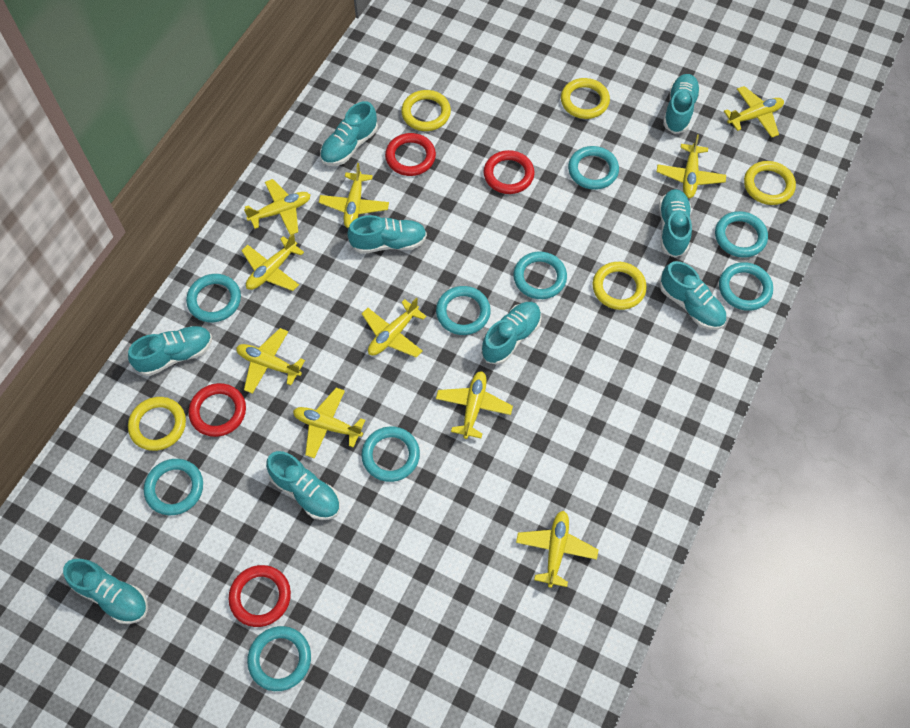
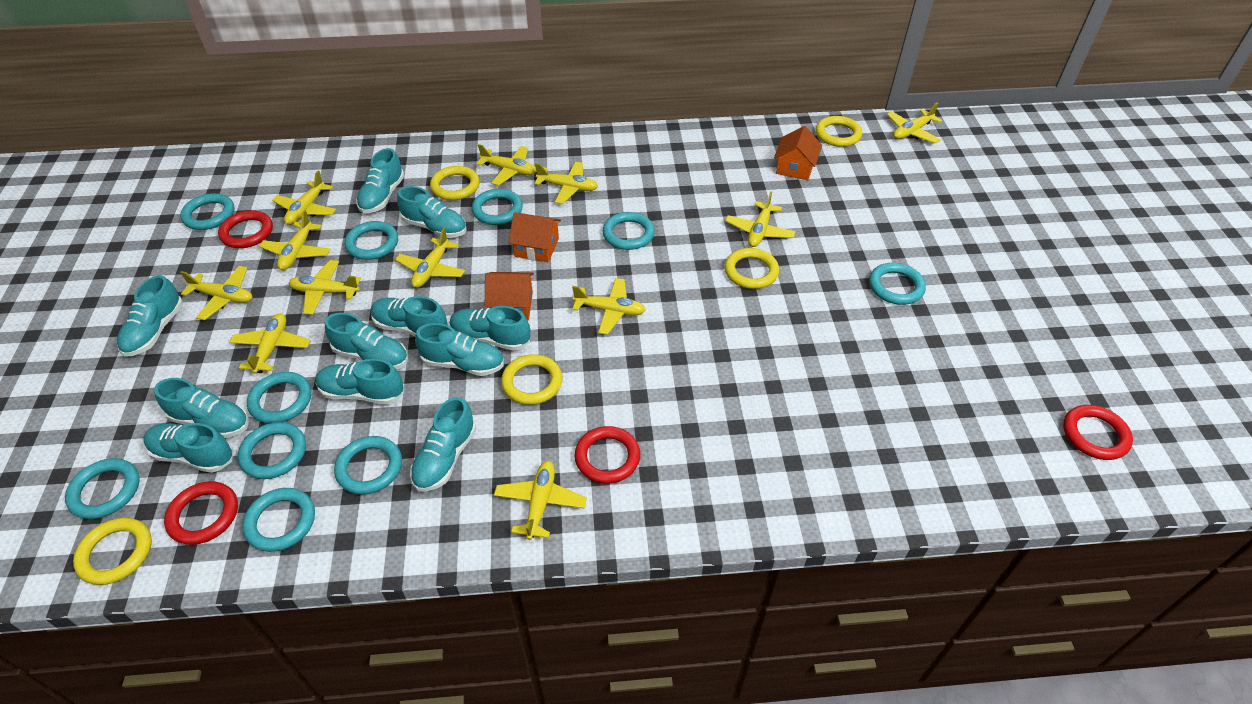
orange house: 0 -> 3
turquoise ring: 9 -> 10
turquoise shoe: 9 -> 11
yellow plane: 10 -> 12

